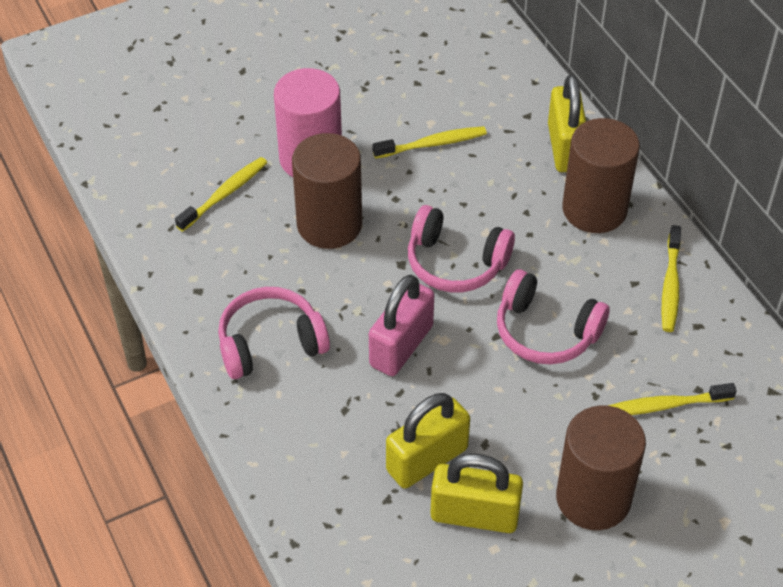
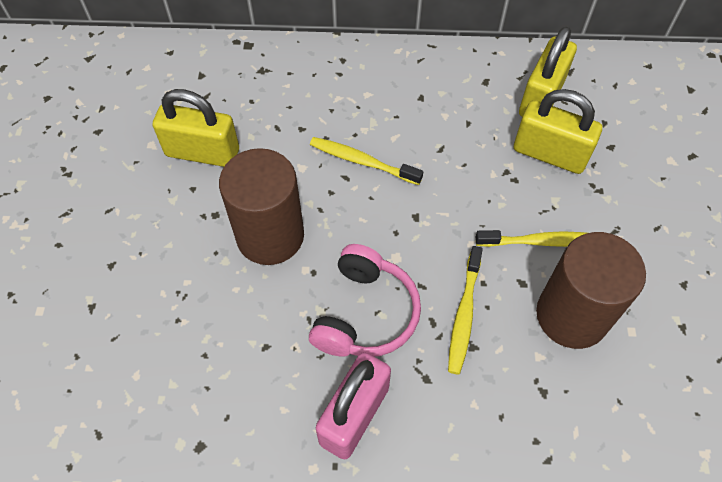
brown cylinder: 3 -> 2
pink cylinder: 1 -> 0
pink headphones: 3 -> 1
yellow toothbrush: 4 -> 3

